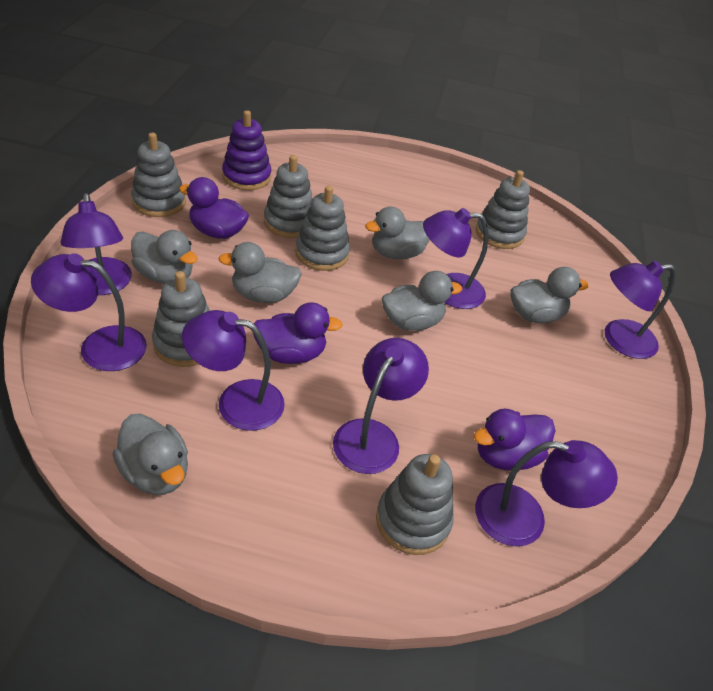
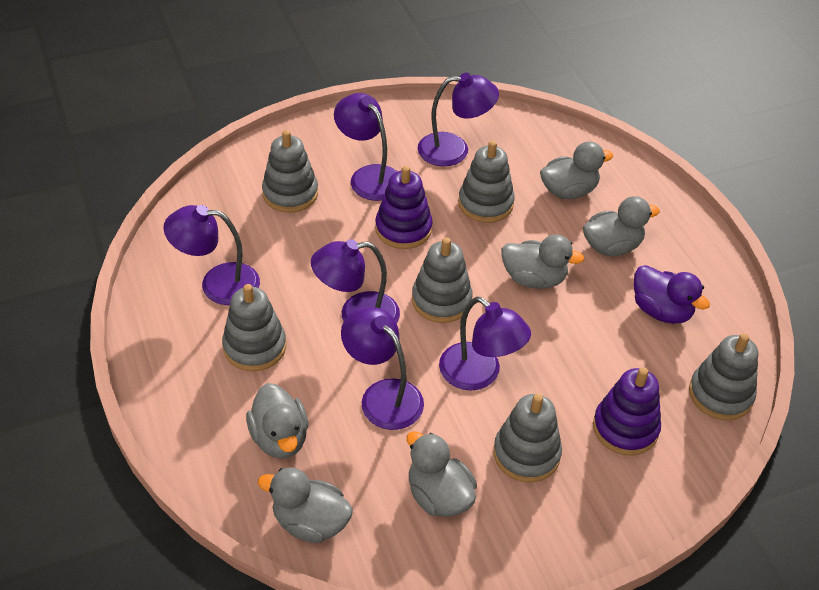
purple duck: 3 -> 1
purple lamp: 7 -> 6
purple stacking toy: 1 -> 2

